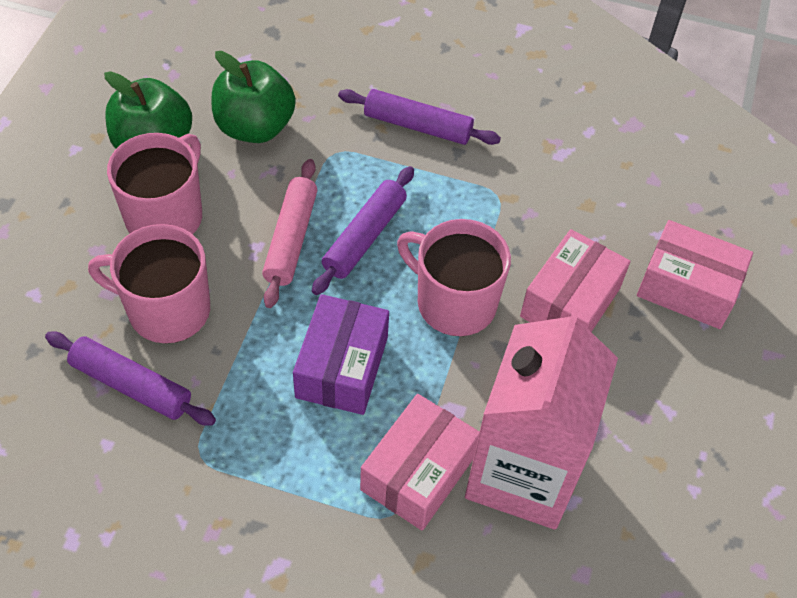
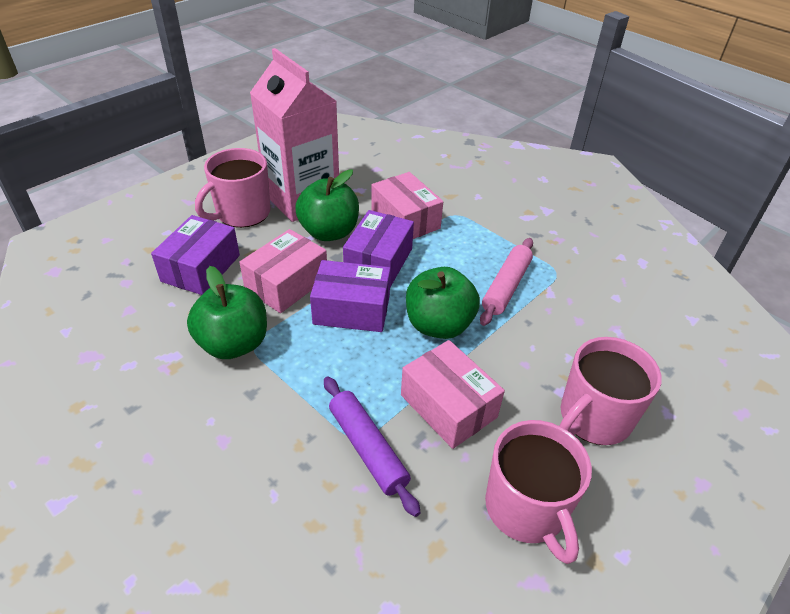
green apple: 2 -> 3
purple box: 1 -> 3
purple rolling pin: 3 -> 1

